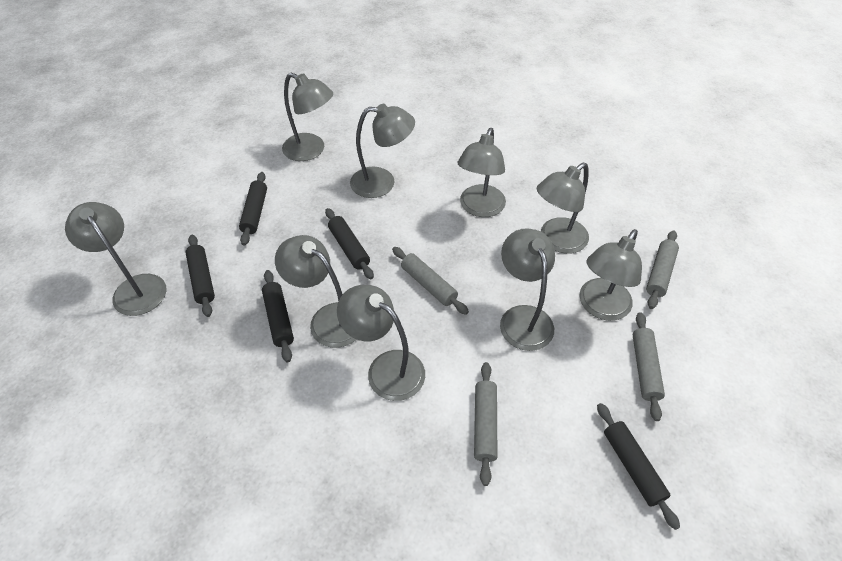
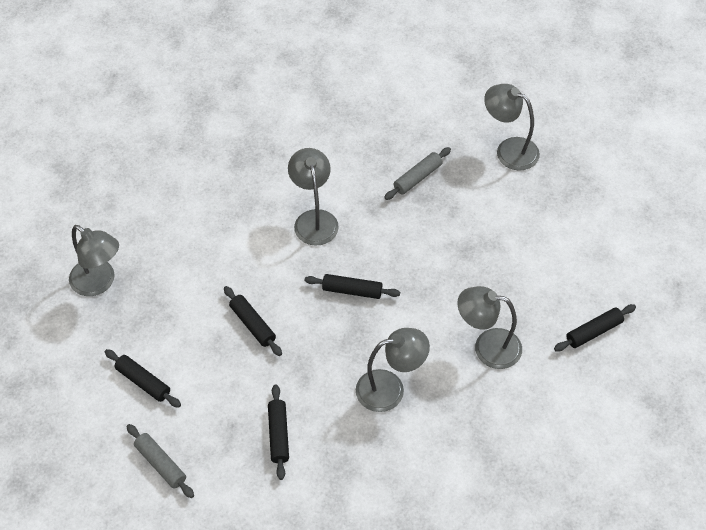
grey lamp: 9 -> 5
grey rolling pin: 4 -> 2

